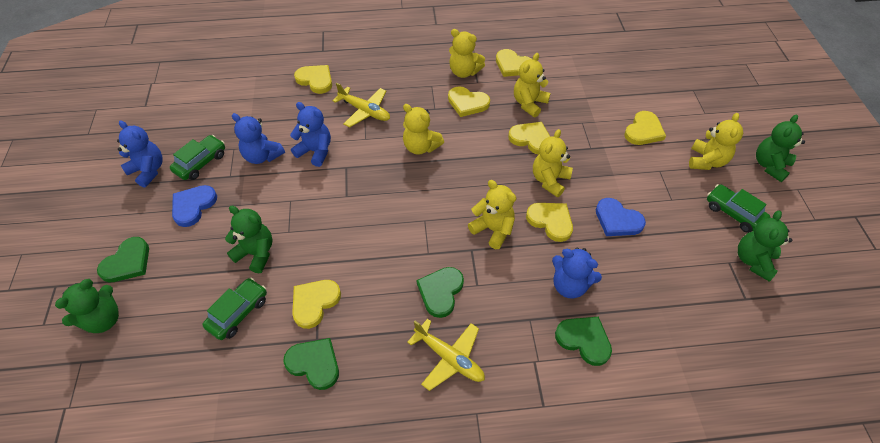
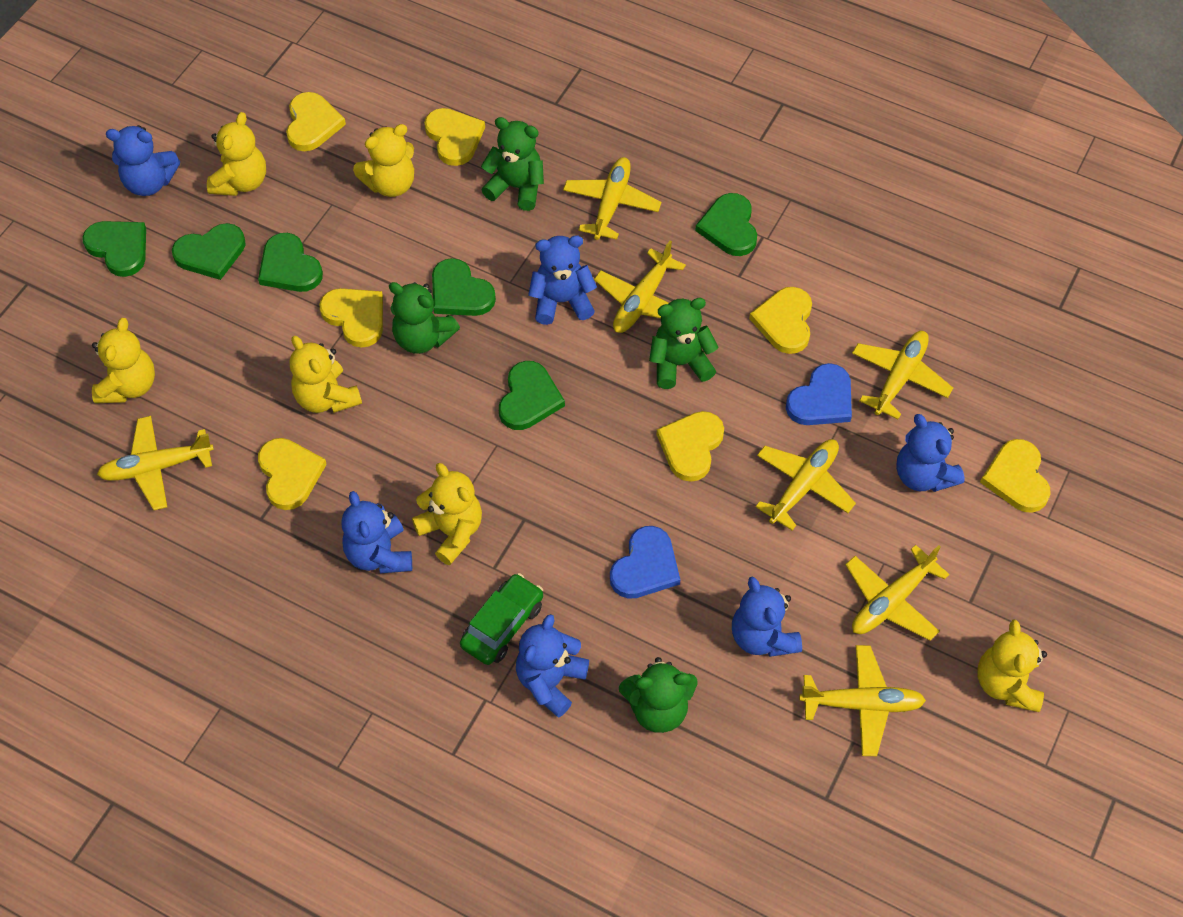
blue teddy bear: 4 -> 6
green car: 3 -> 1
green heart: 4 -> 6
yellow plane: 2 -> 7

